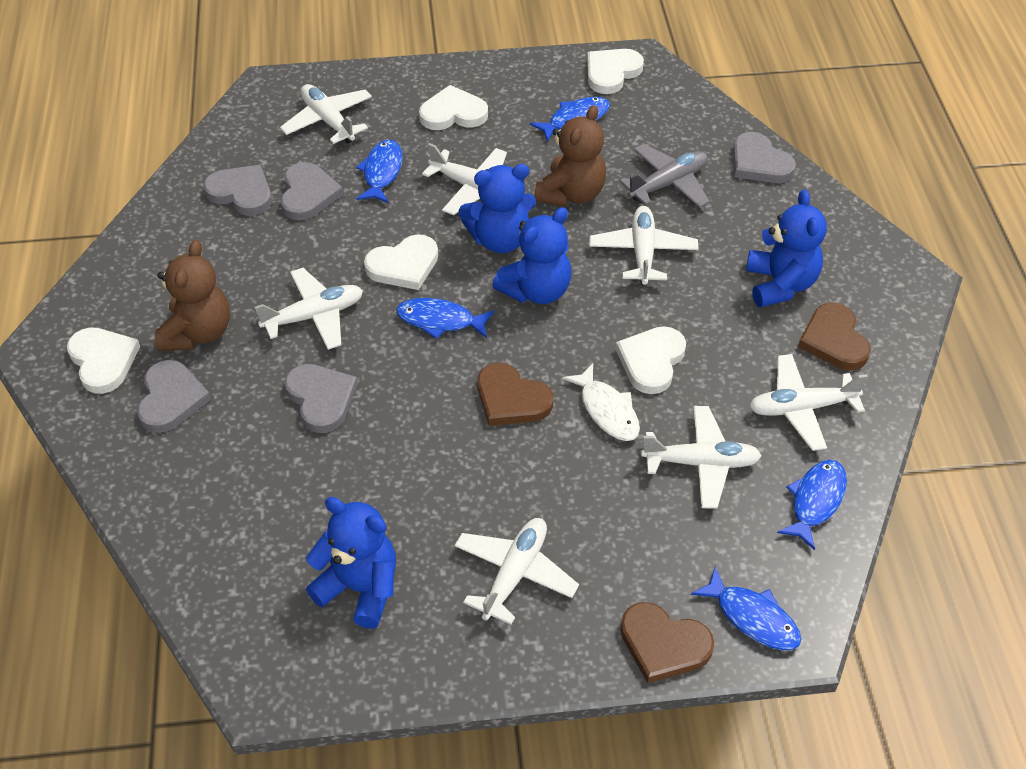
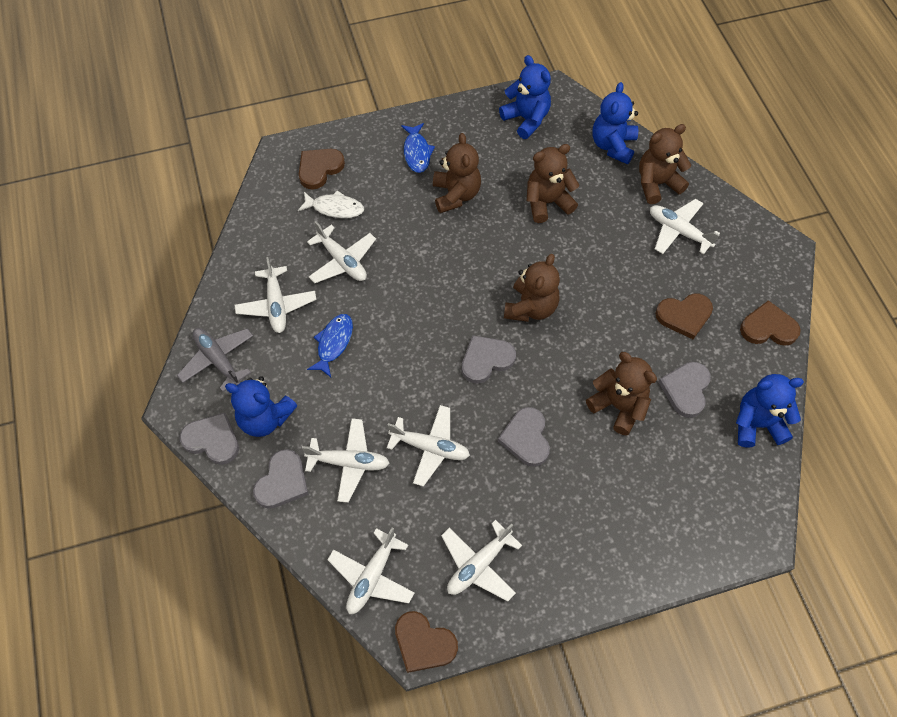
blue fish: 5 -> 2
brown heart: 3 -> 4
brown teddy bear: 2 -> 5
white heart: 5 -> 0

